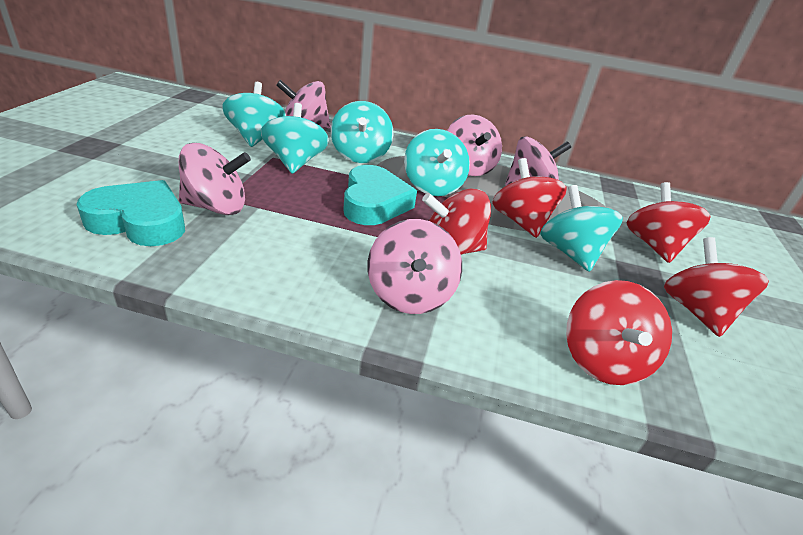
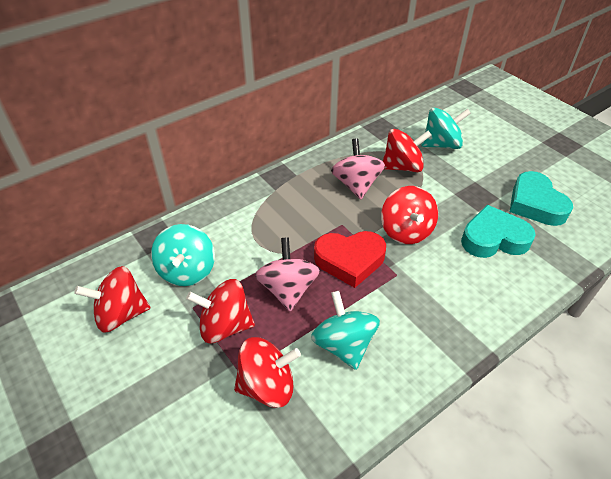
pink spinning top: 5 -> 2
red heart: 0 -> 1
turquoise spinning top: 5 -> 3

